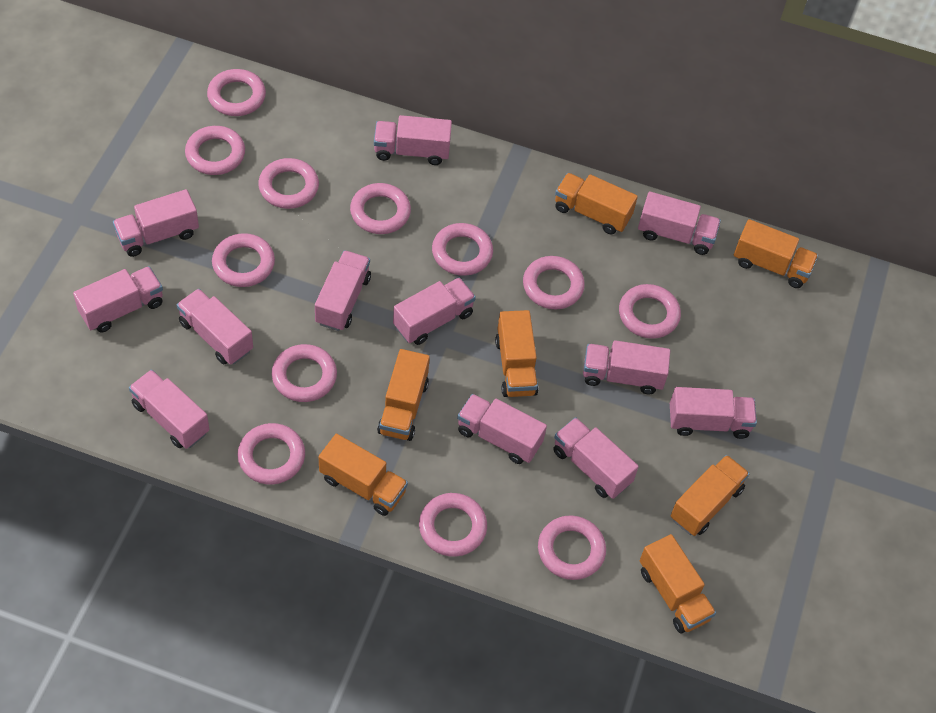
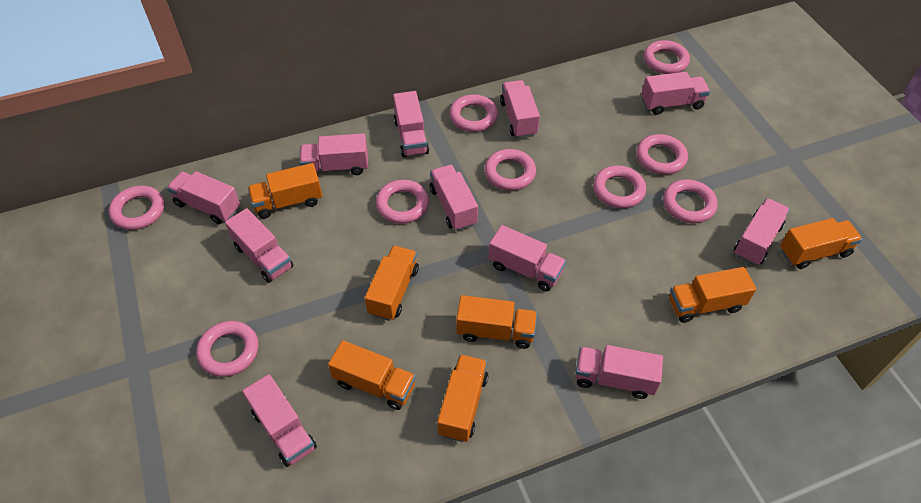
pink ring: 12 -> 9
pink truck: 12 -> 11

